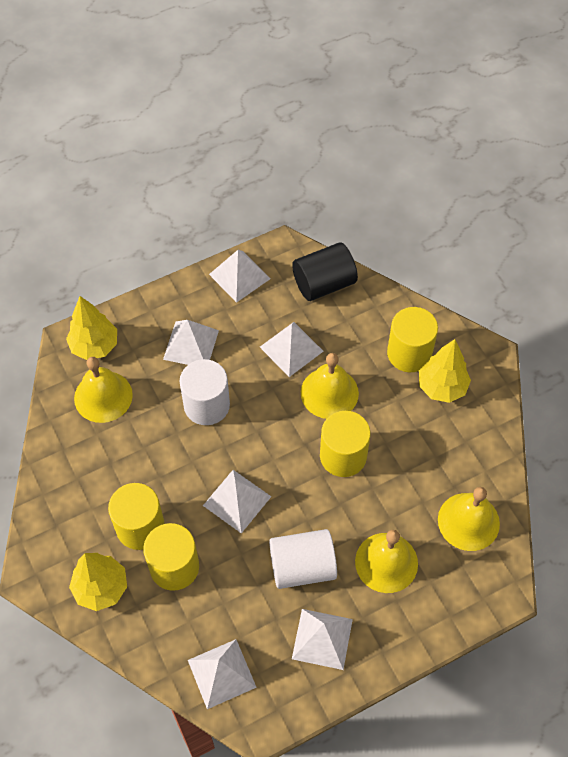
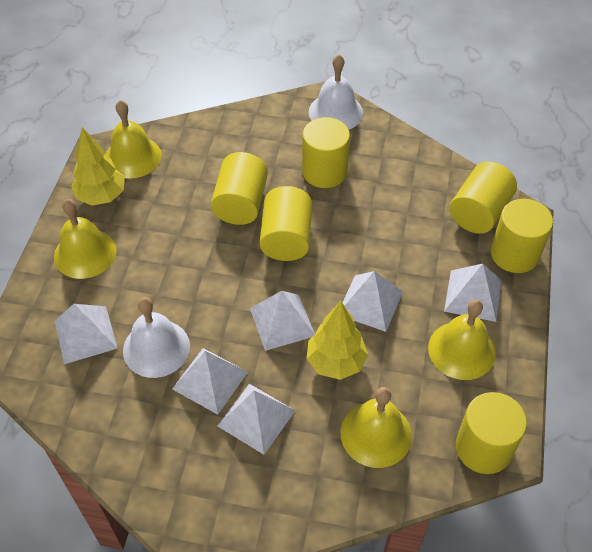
black cylinder: 1 -> 0
white bell: 0 -> 2
white cylinder: 2 -> 0
yellow cylinder: 4 -> 6
yellow tree: 3 -> 2

